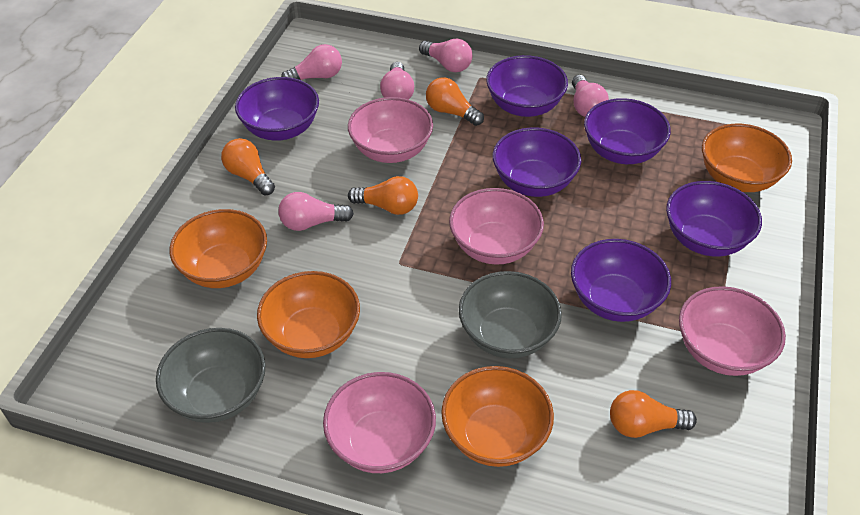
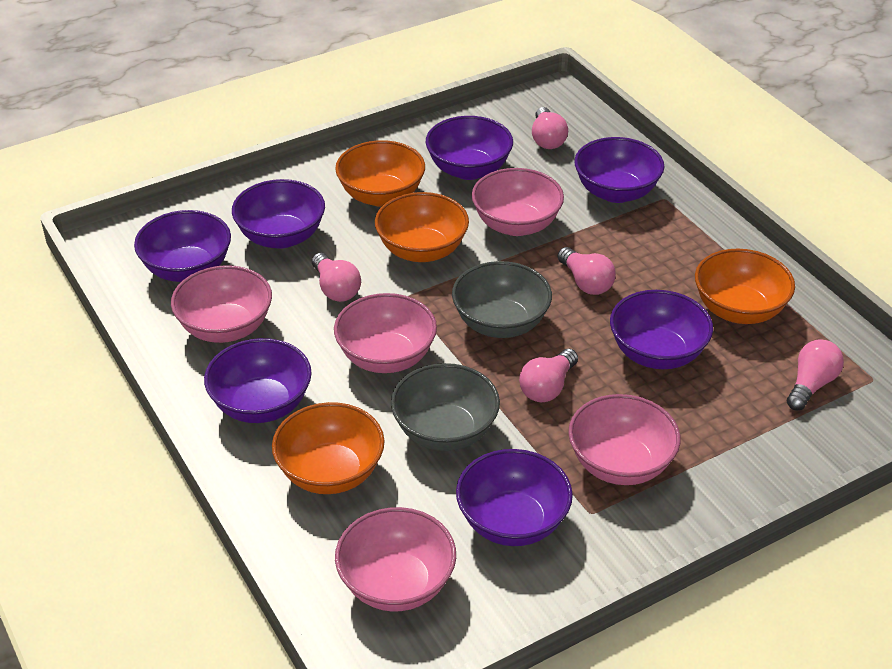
orange light bulb: 4 -> 0
pink bowl: 4 -> 5
purple bowl: 6 -> 7

